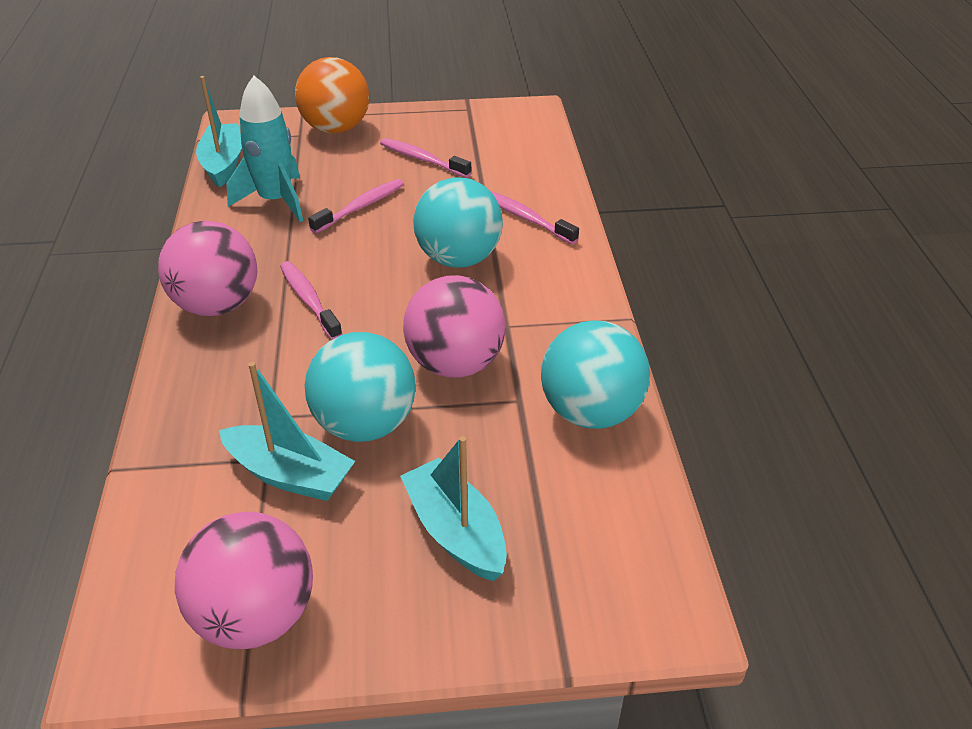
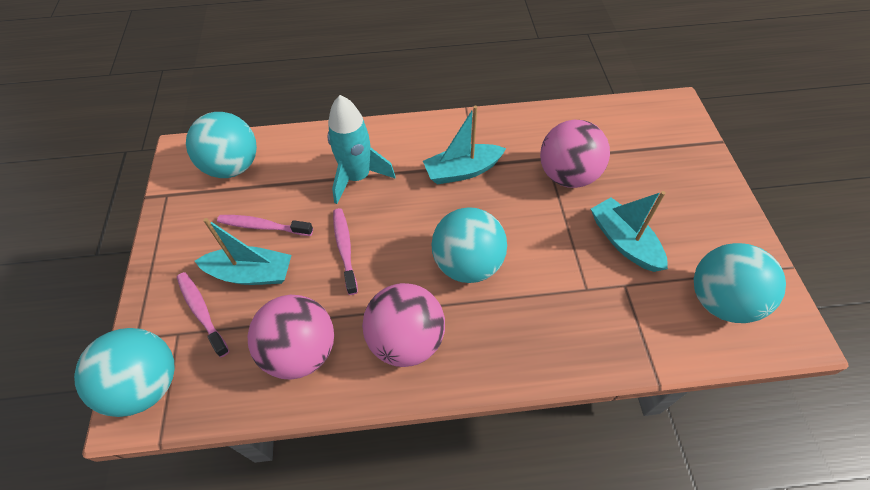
orange ball: 1 -> 0
pink toothbrush: 4 -> 3
turquoise ball: 3 -> 4

